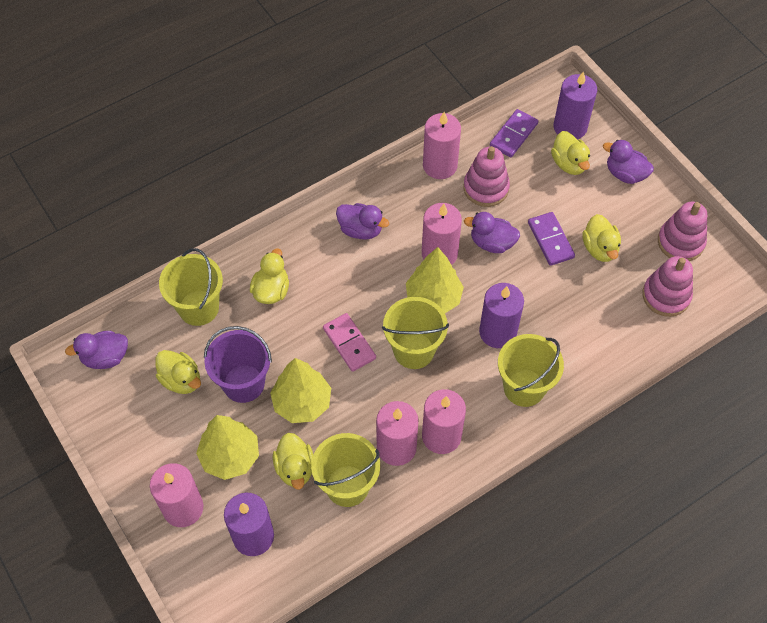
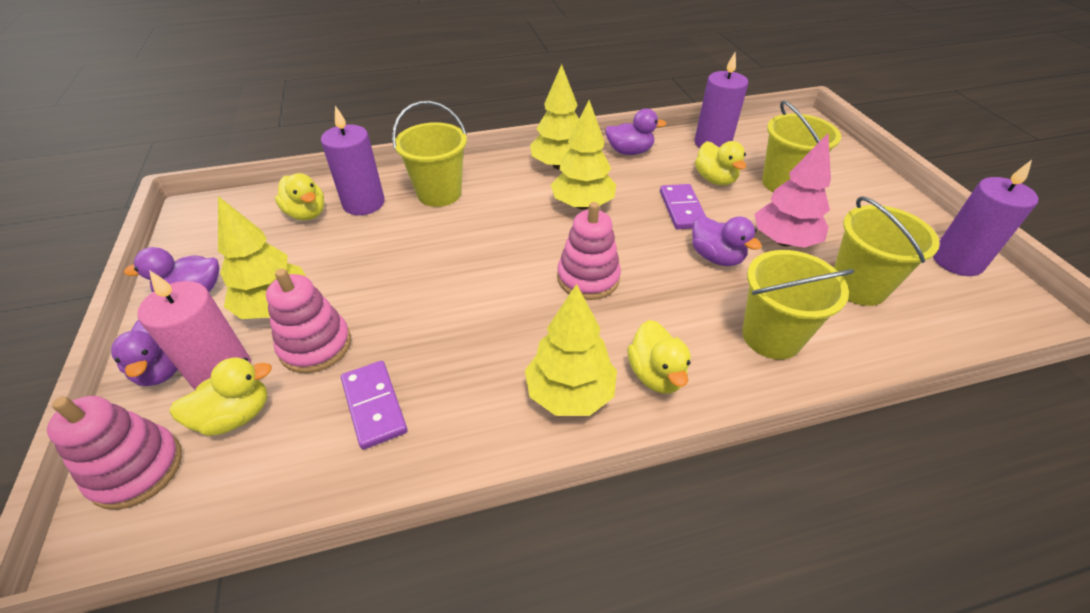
pink candle: 5 -> 1
pink domino: 1 -> 0
pink tree: 0 -> 1
purple bucket: 1 -> 0
yellow duck: 5 -> 4
yellow tree: 3 -> 4

